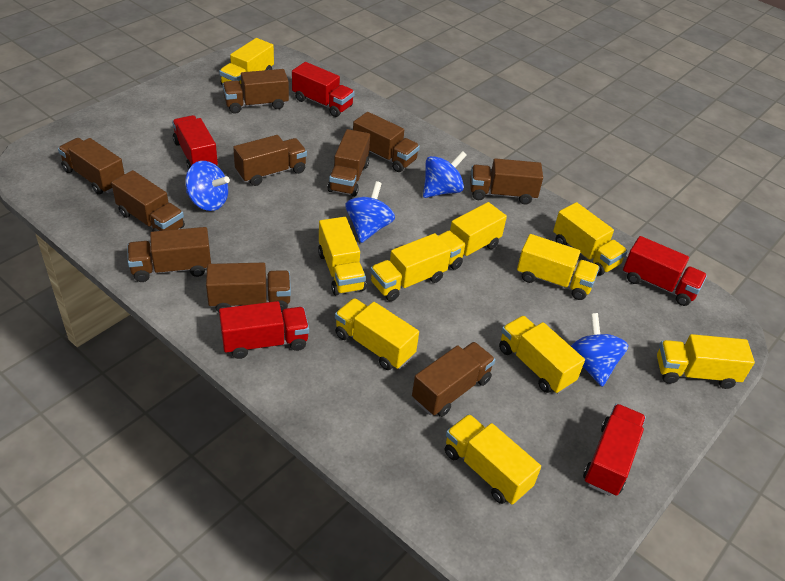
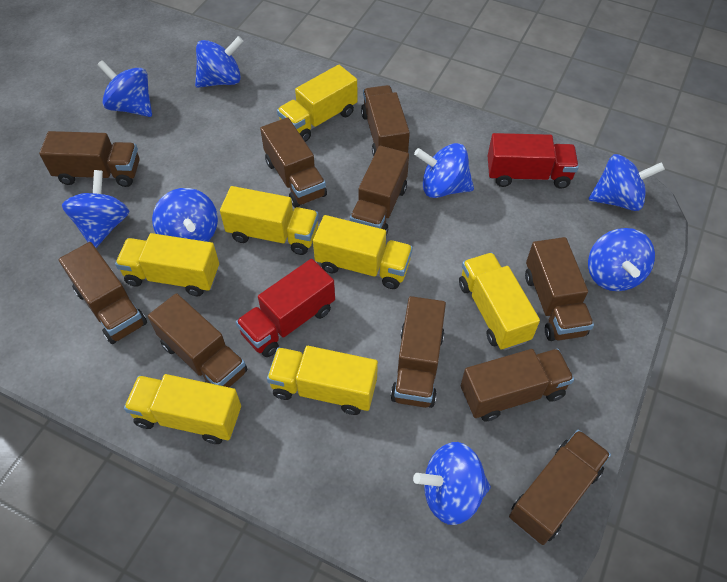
blue spinning top: 4 -> 8
red truck: 5 -> 2
yellow truck: 10 -> 7

